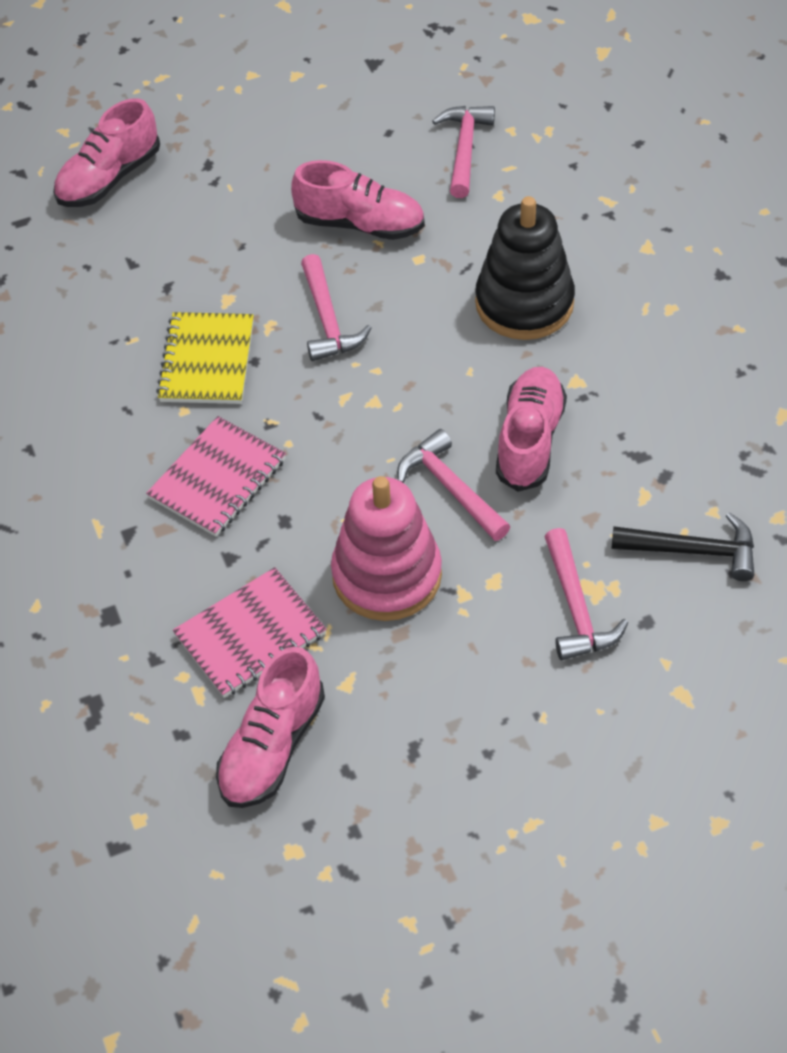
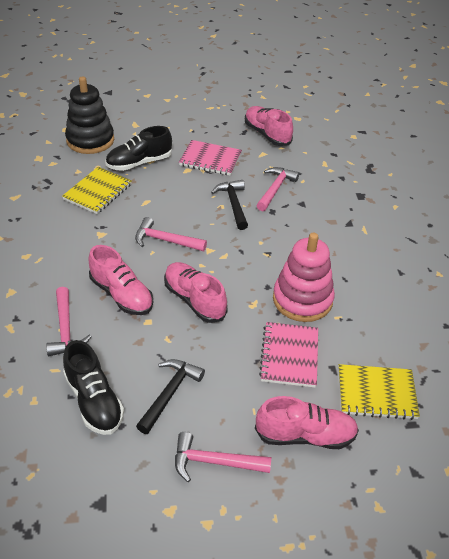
black hammer: 1 -> 2
black shoe: 0 -> 2
yellow notebook: 1 -> 2

